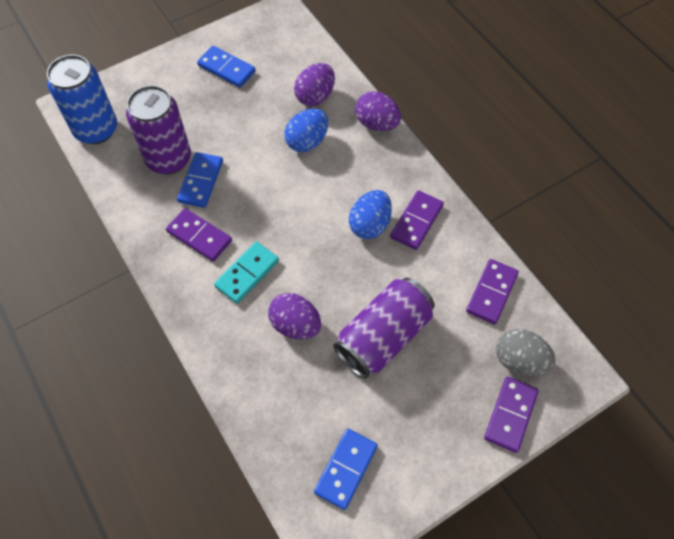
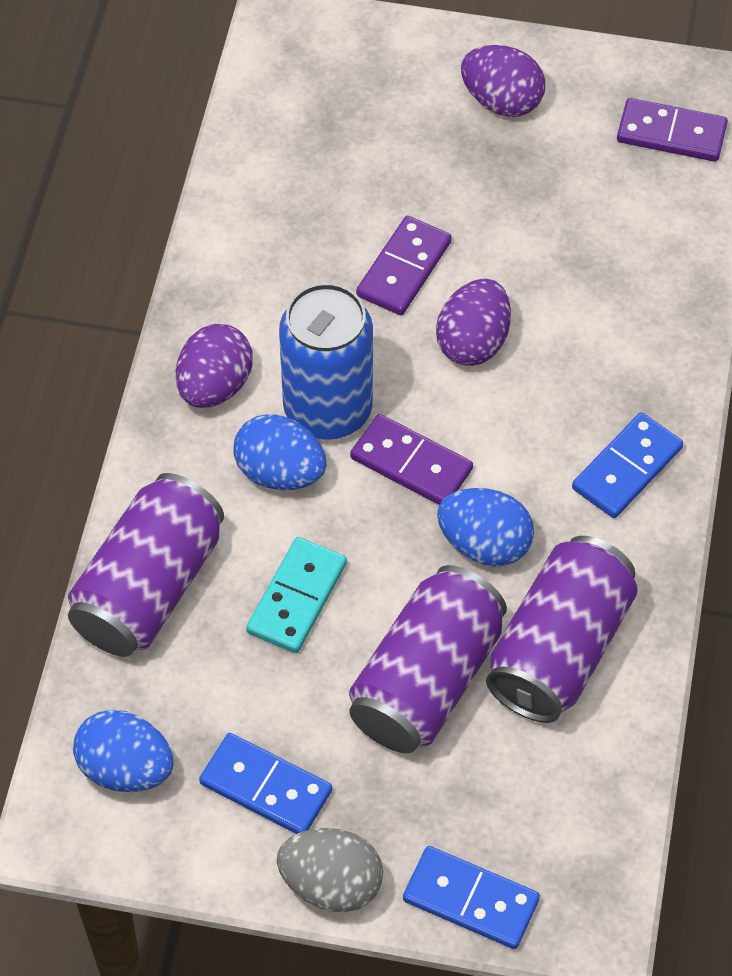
blue egg: 2 -> 3
purple can: 2 -> 3
purple domino: 4 -> 3

